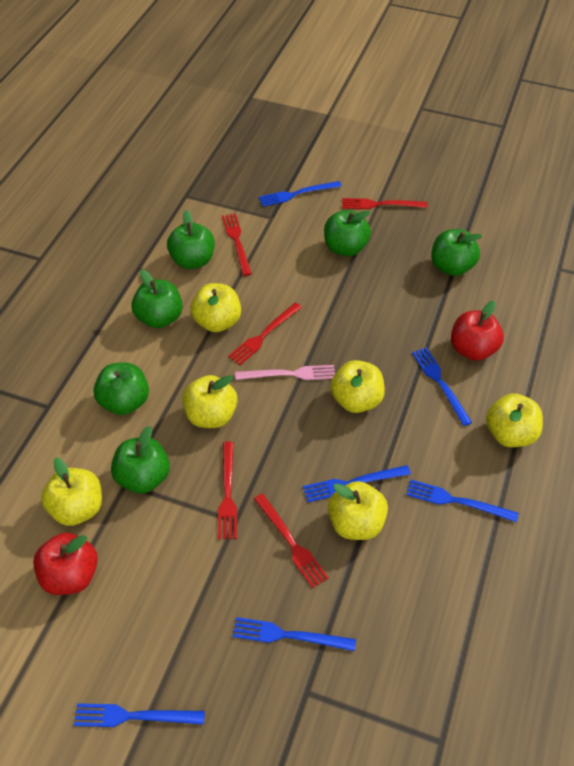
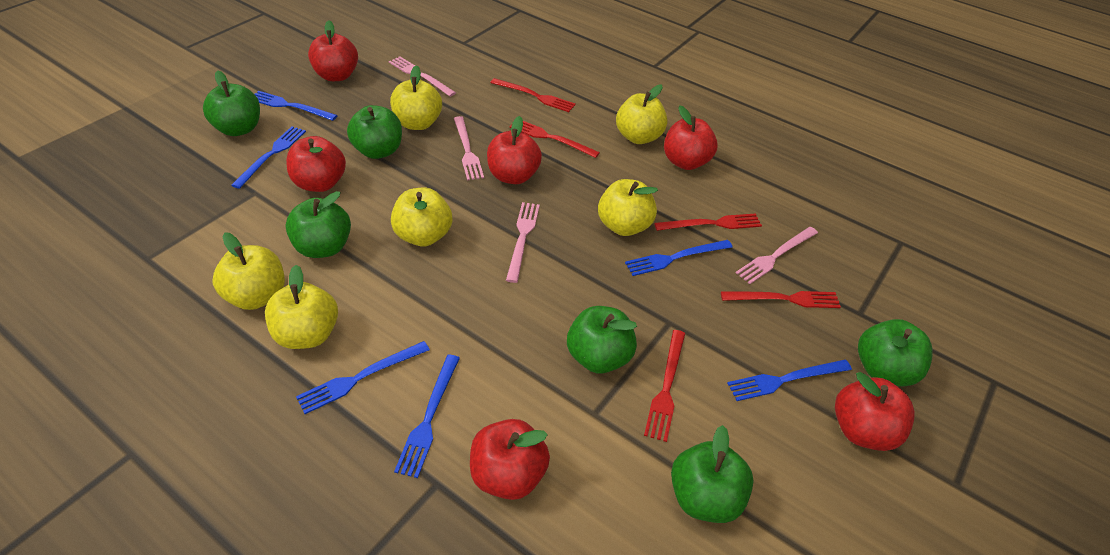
pink fork: 1 -> 4
red apple: 2 -> 6

